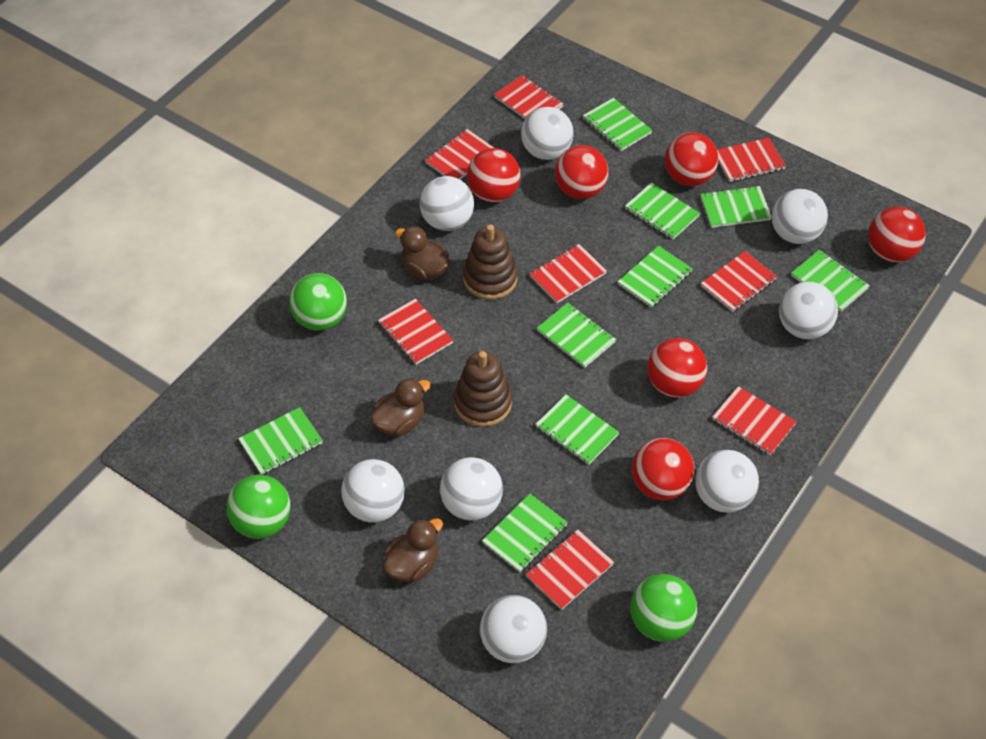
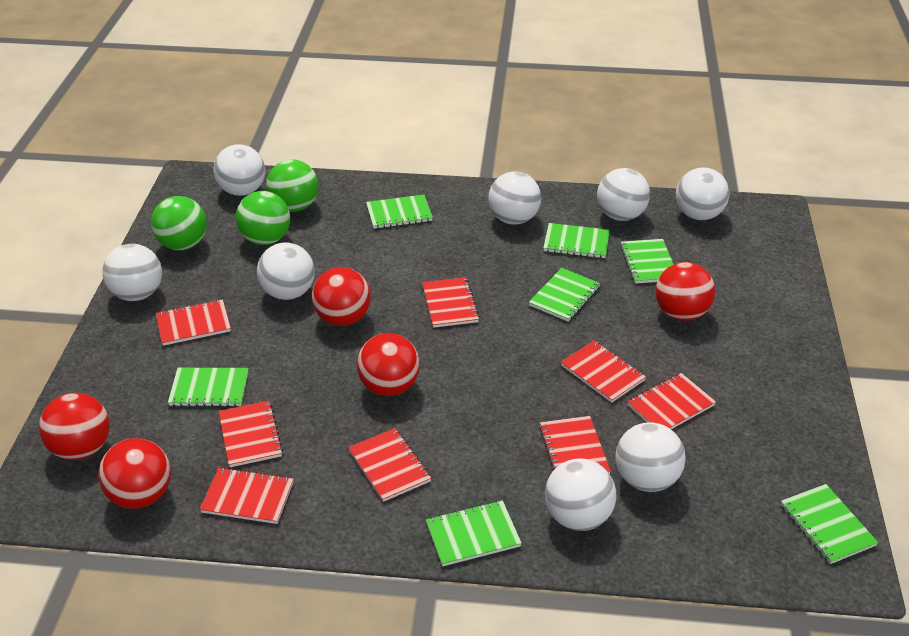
brown duck: 3 -> 0
brown stacking toy: 2 -> 0
green notebook: 9 -> 7
red ball: 6 -> 5

